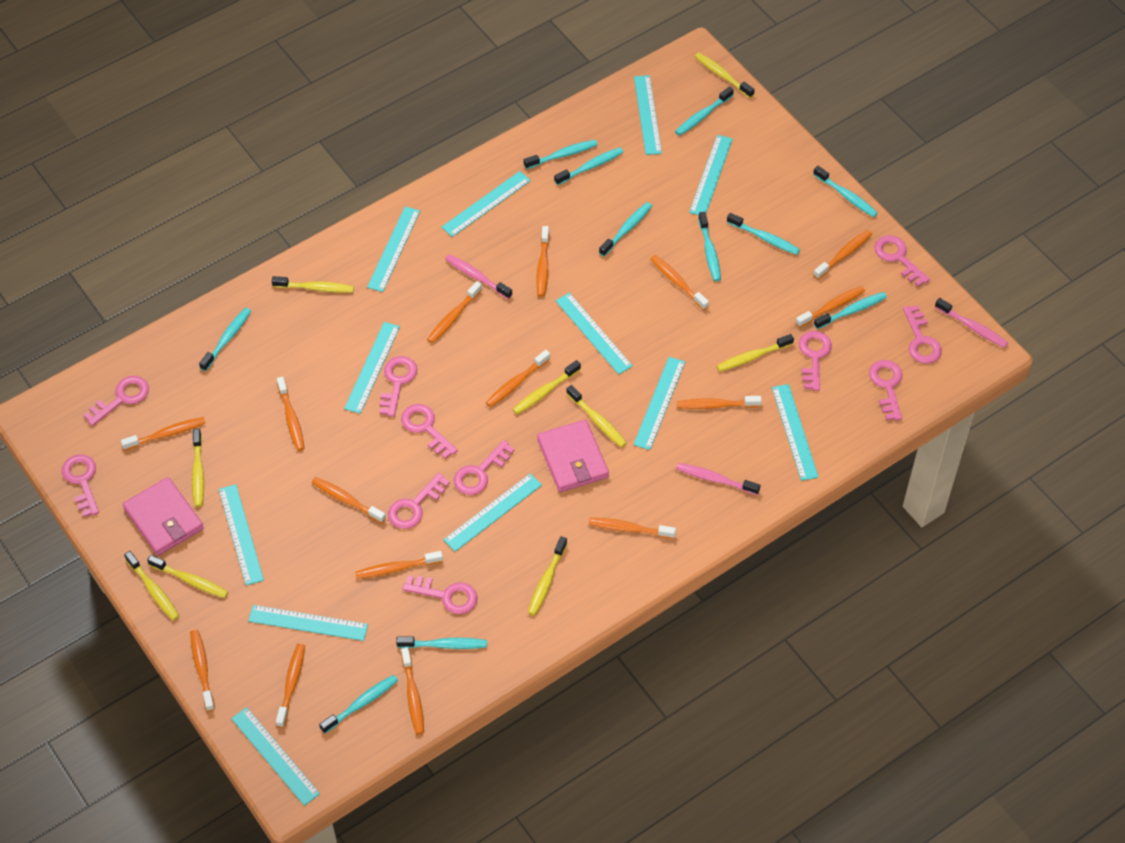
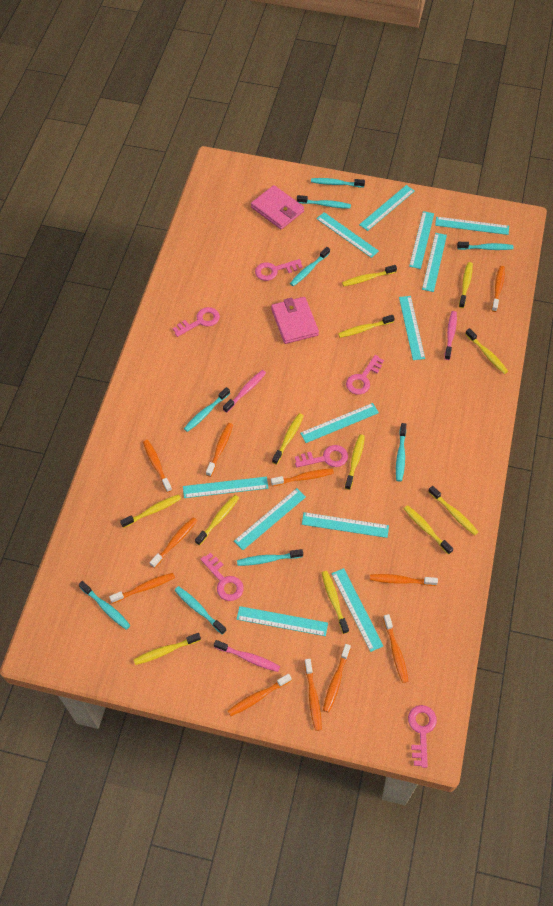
orange toothbrush: 15 -> 11
pink key: 11 -> 6
turquoise toothbrush: 11 -> 9
yellow toothbrush: 9 -> 12

